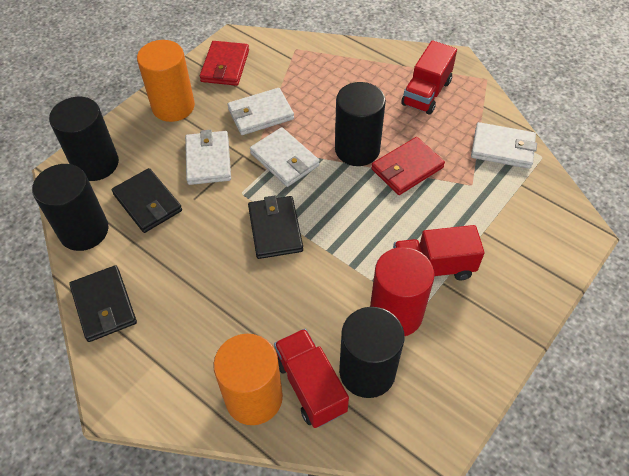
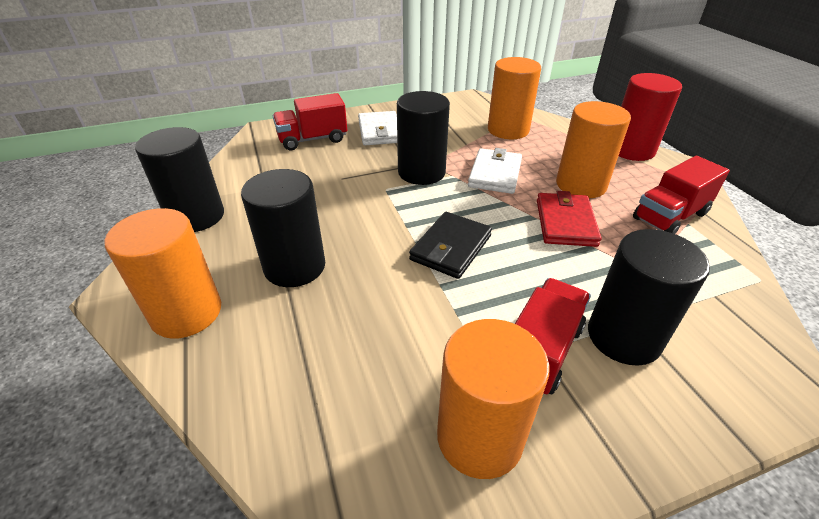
black wallet: 3 -> 1
orange cylinder: 2 -> 4
red wallet: 2 -> 1
white wallet: 4 -> 2

